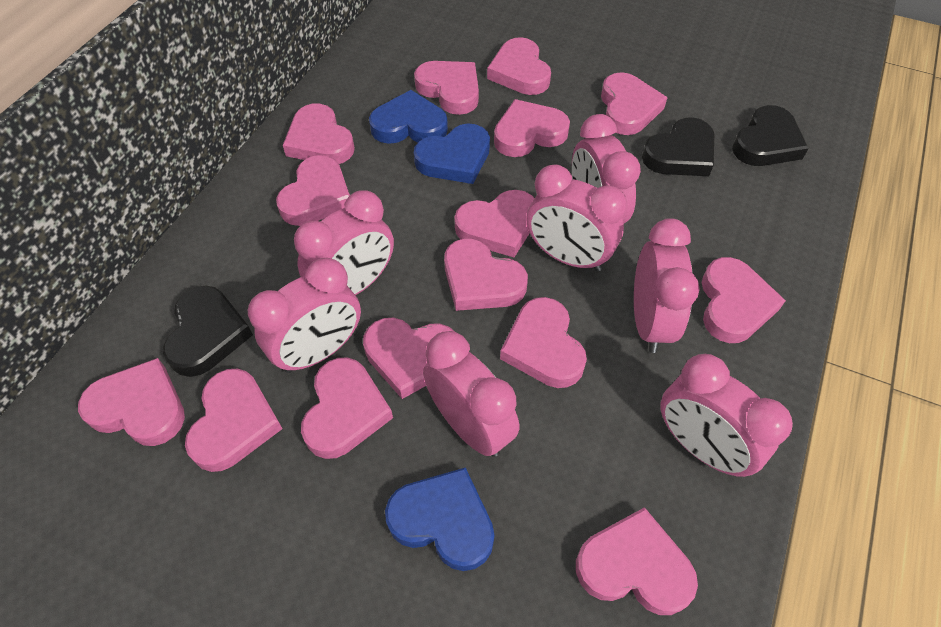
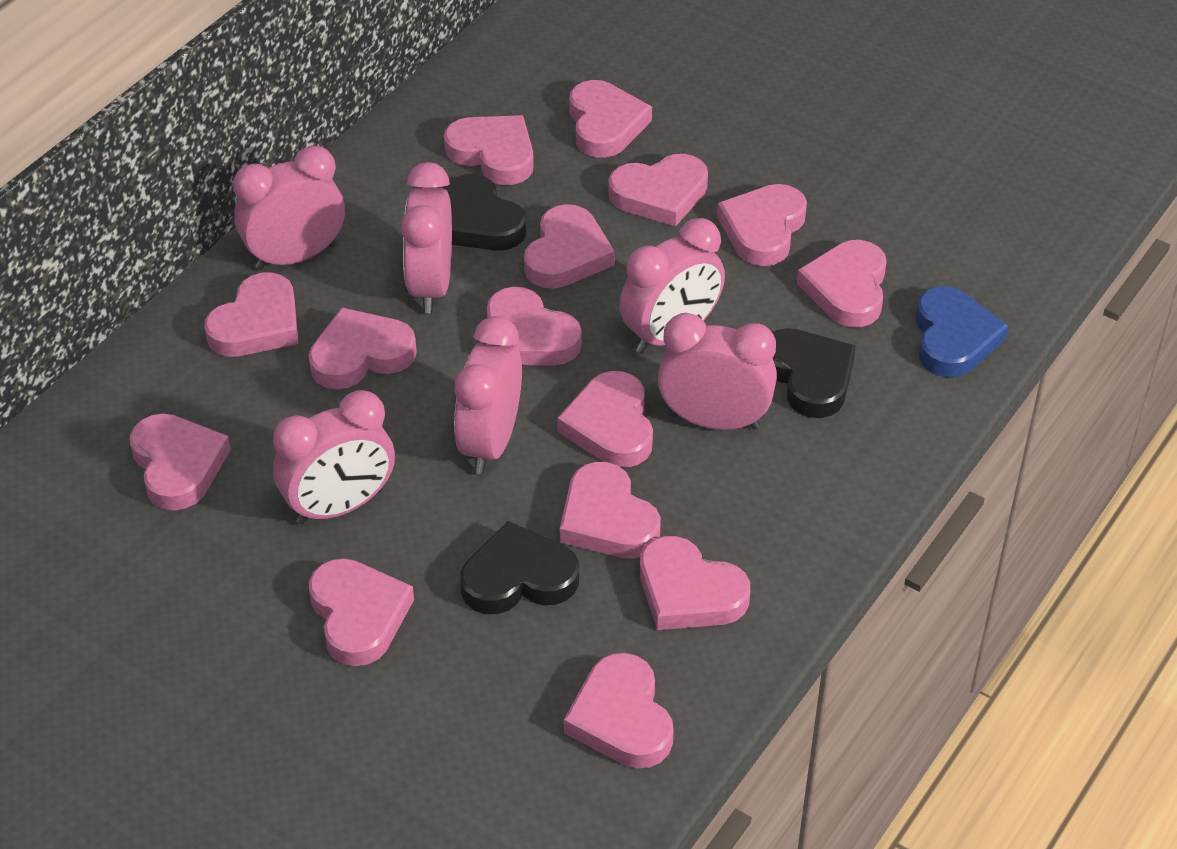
blue heart: 3 -> 1
pink clock: 7 -> 6

